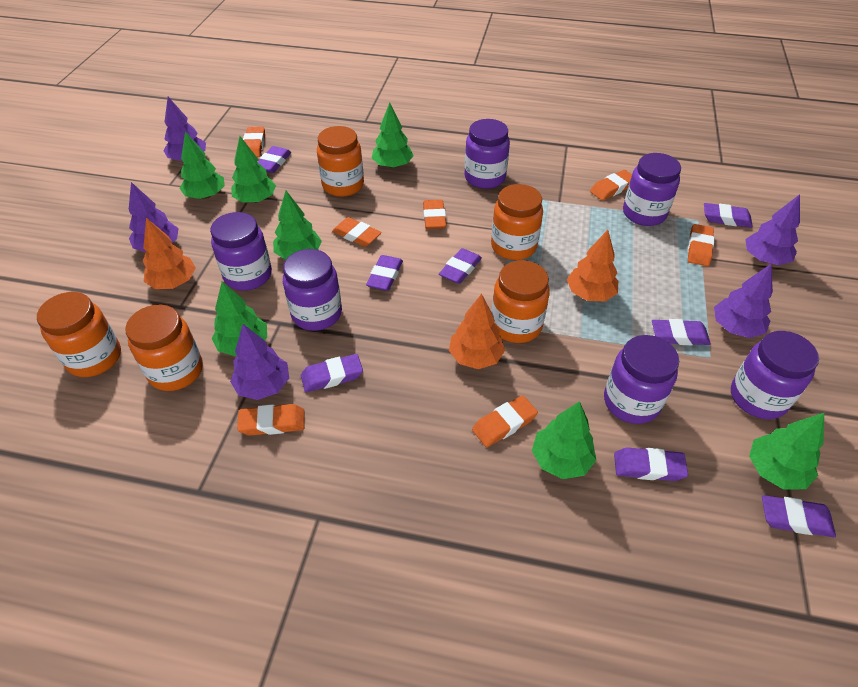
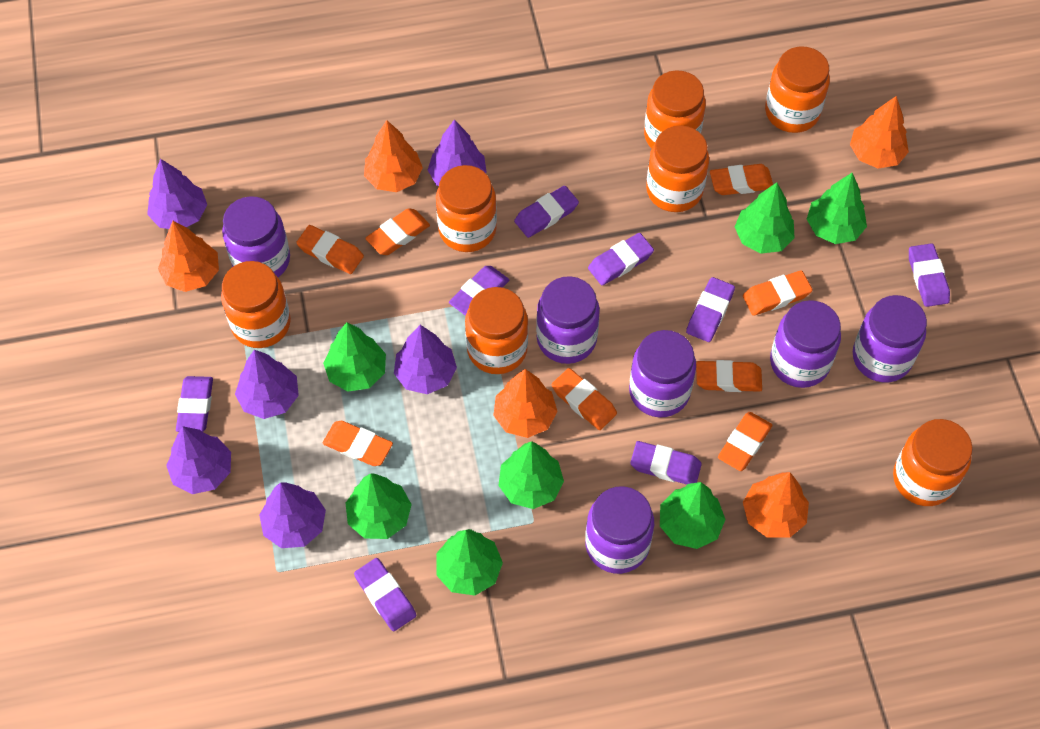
orange eraser: 7 -> 8
orange jar: 5 -> 7
orange tree: 3 -> 5
purple tree: 5 -> 6

